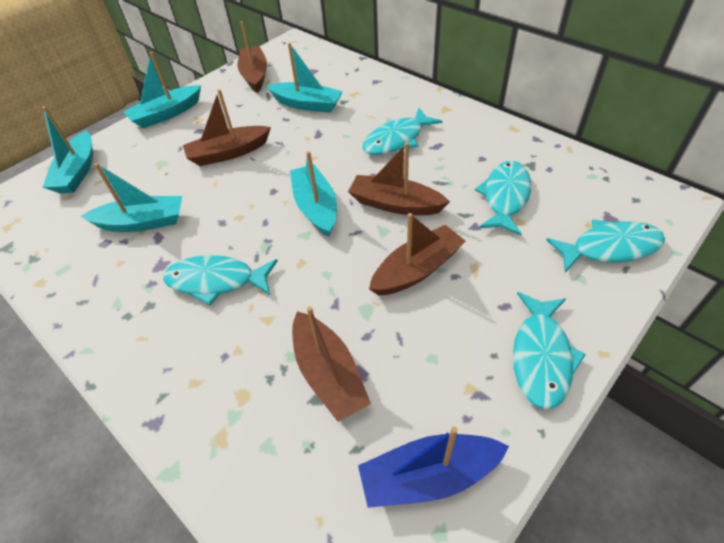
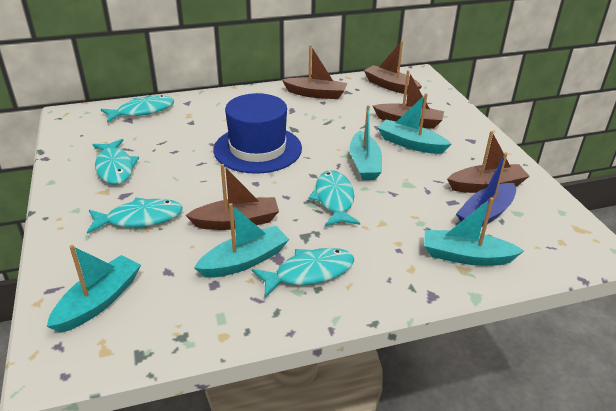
blue hat: 0 -> 1

